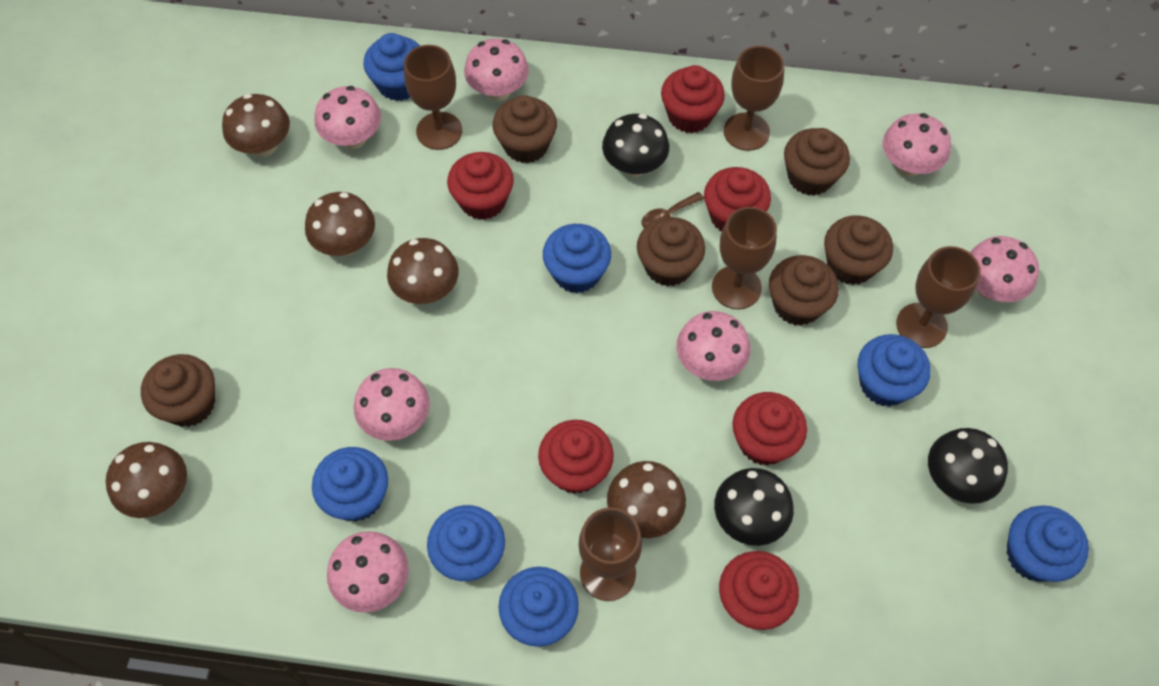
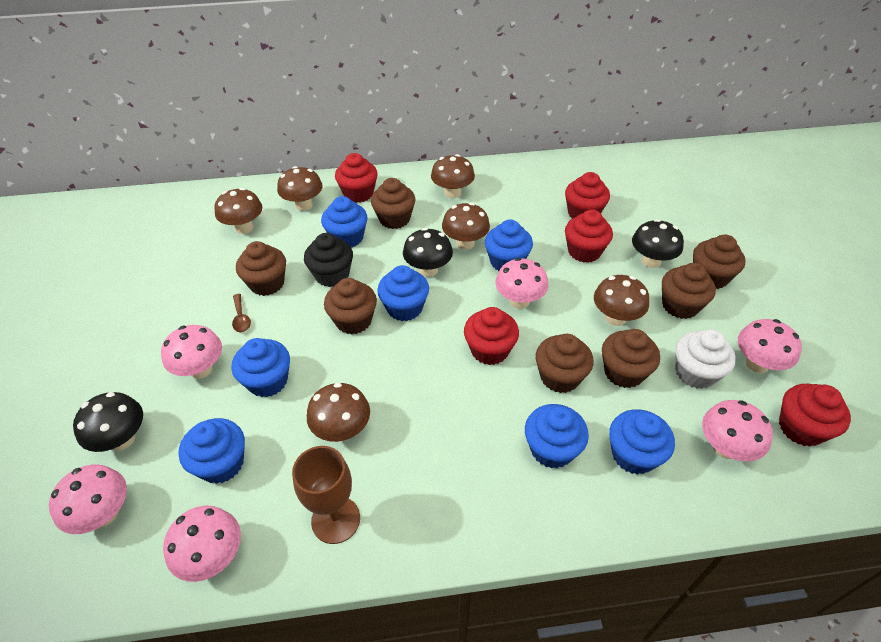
black cupcake: 0 -> 1
brown cupcake: 6 -> 7
brown goblet: 5 -> 1
brown mushroom: 5 -> 6
pink mushroom: 7 -> 6
red cupcake: 6 -> 5
white cupcake: 0 -> 1

